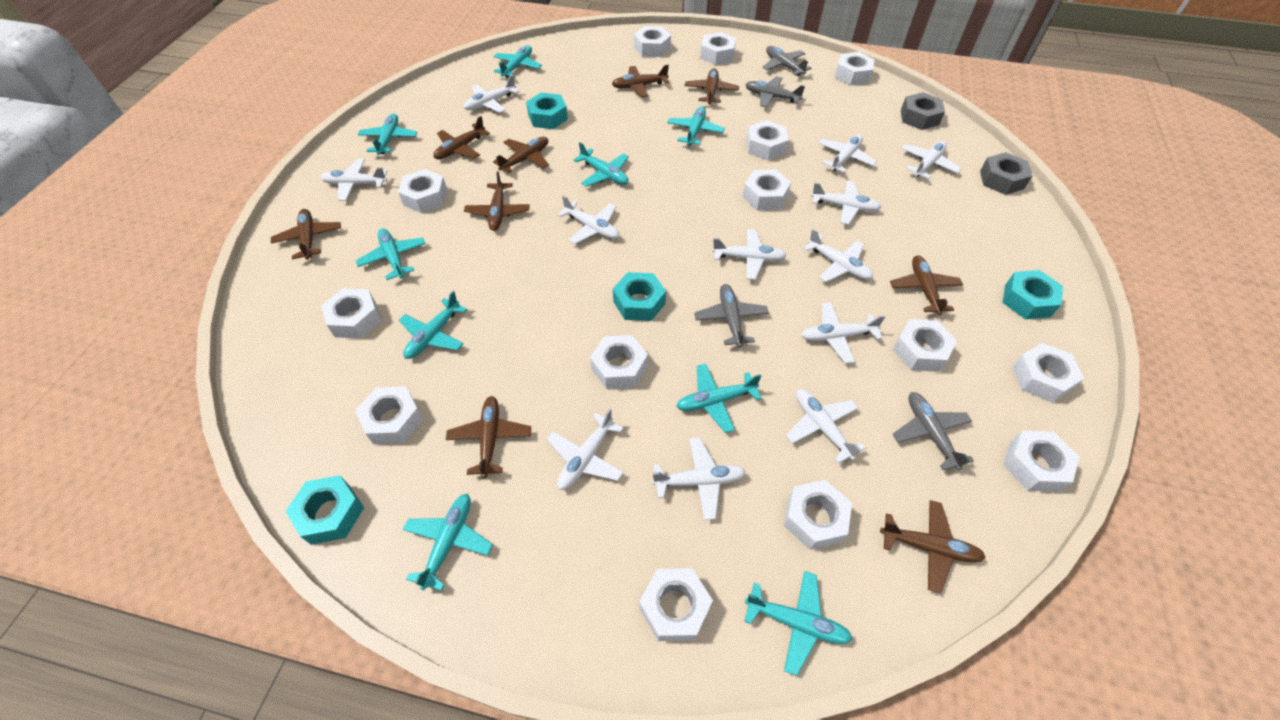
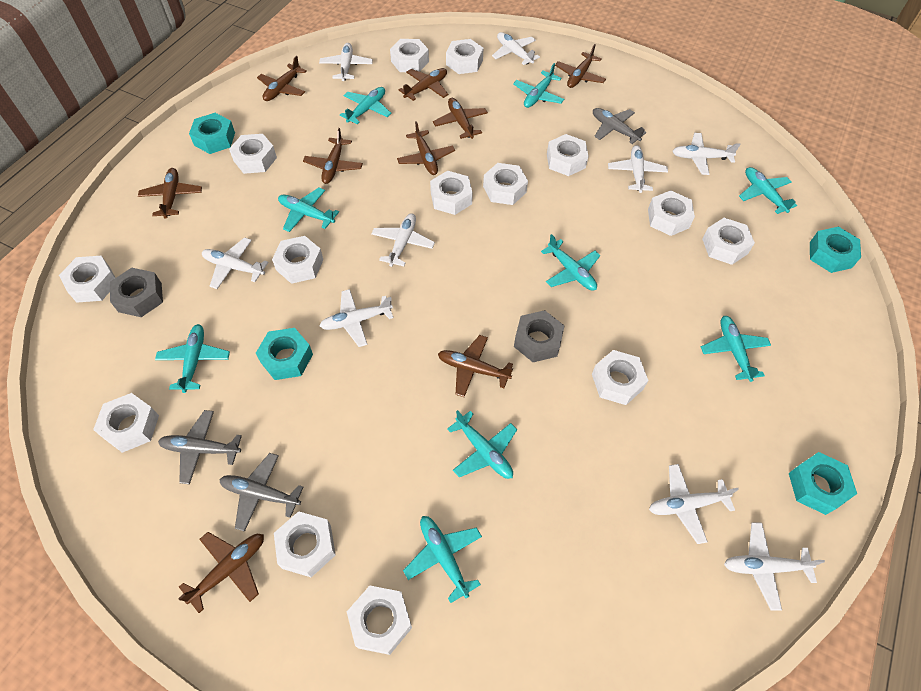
grey plane: 4 -> 3
white plane: 12 -> 9

